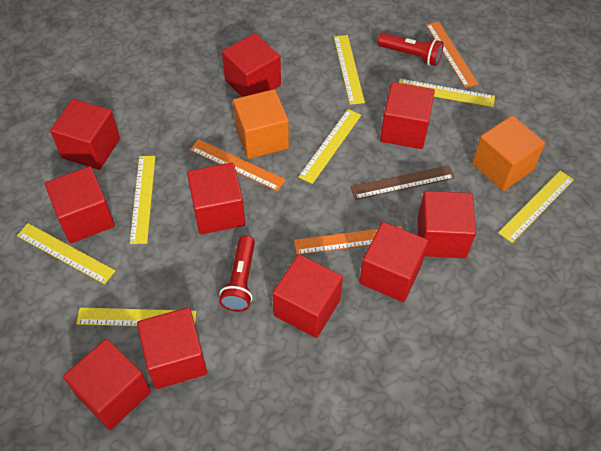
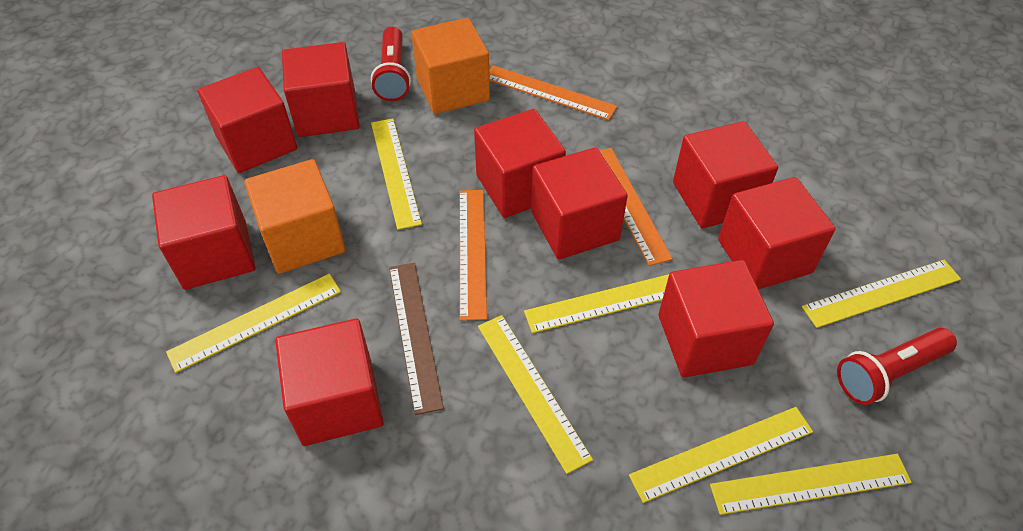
red cube: 10 -> 9

